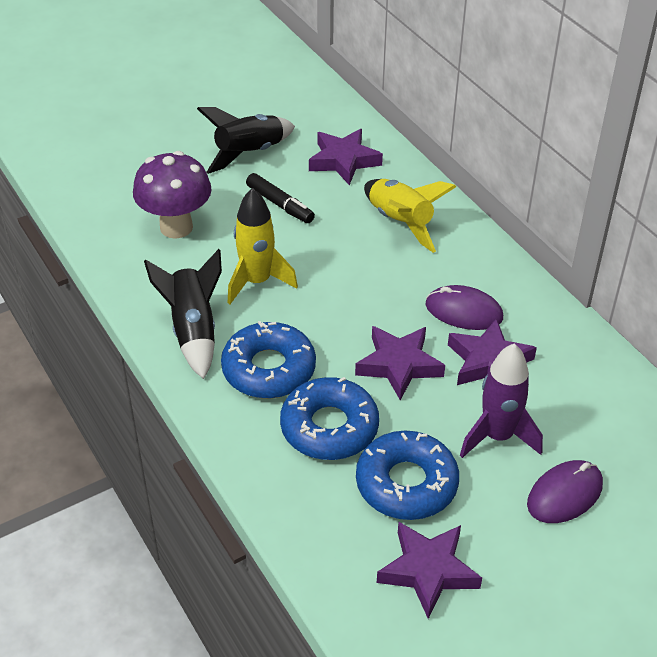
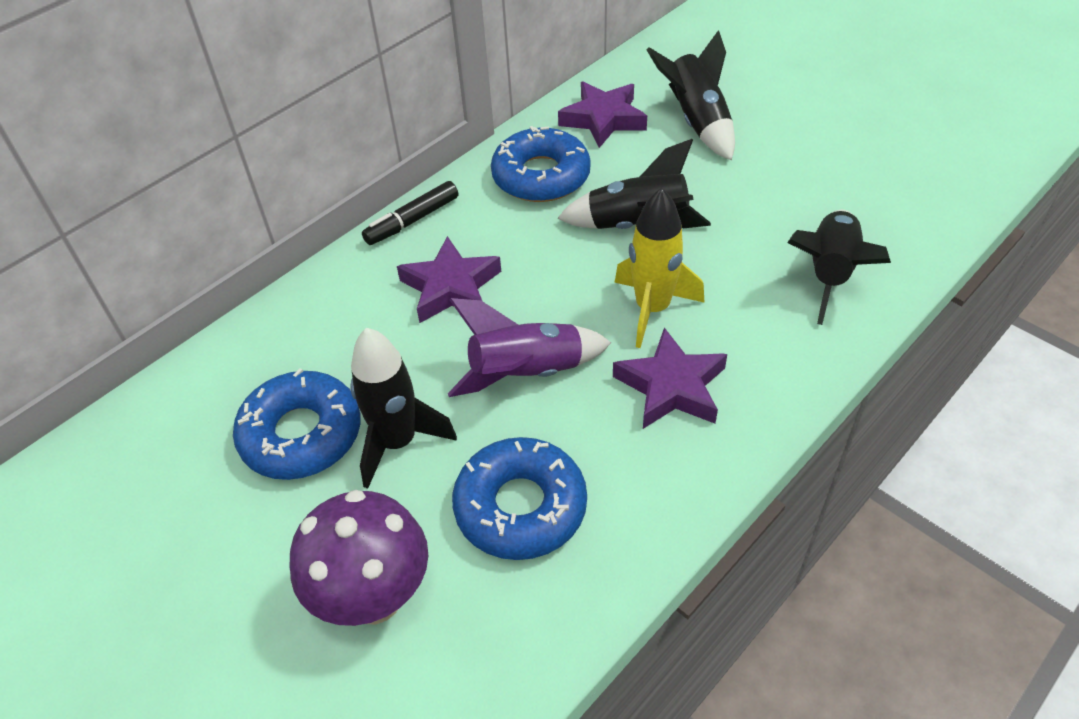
black rocket: 2 -> 4
purple mouse: 2 -> 0
purple star: 4 -> 3
yellow rocket: 2 -> 1

